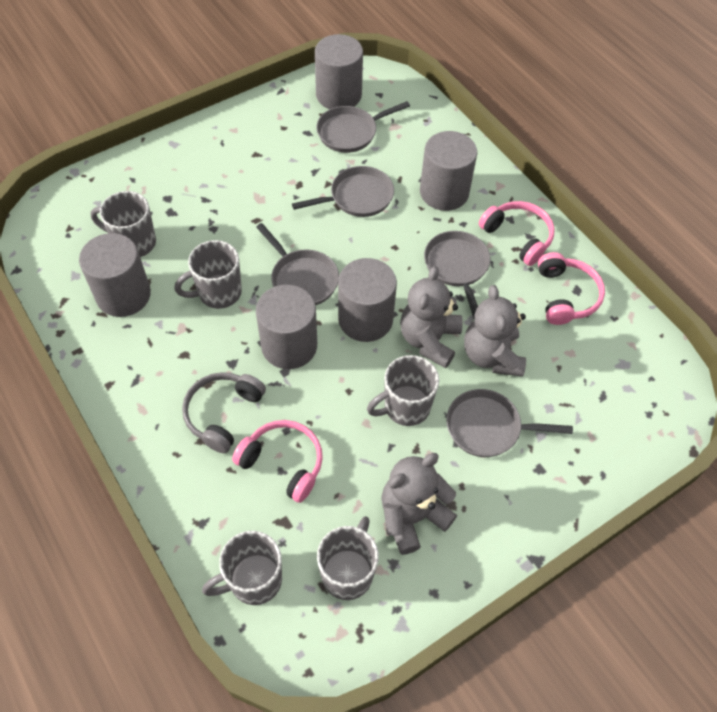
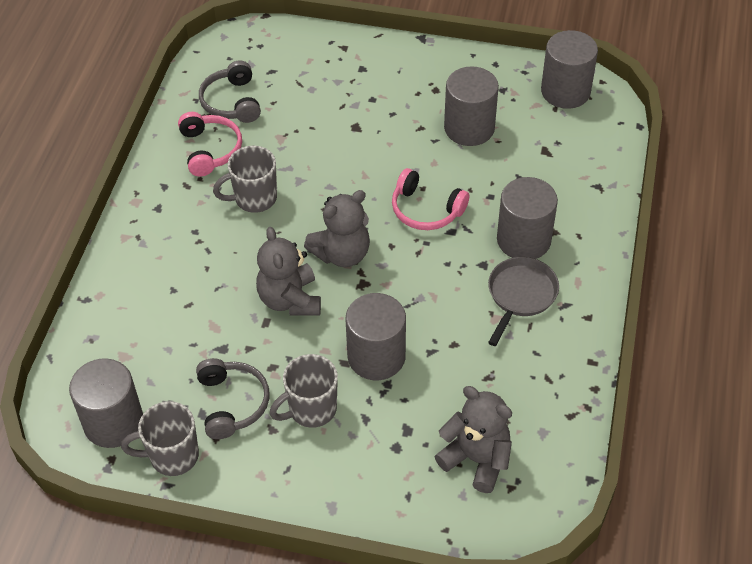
grey headphones: 1 -> 2
grey mug: 5 -> 3
grey pan: 5 -> 1
pink headphones: 3 -> 2

